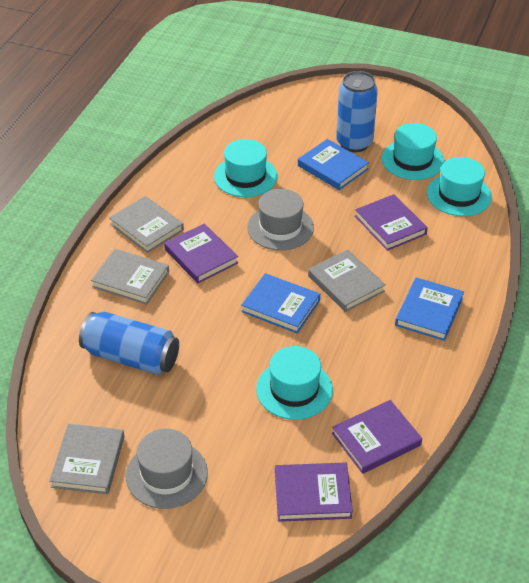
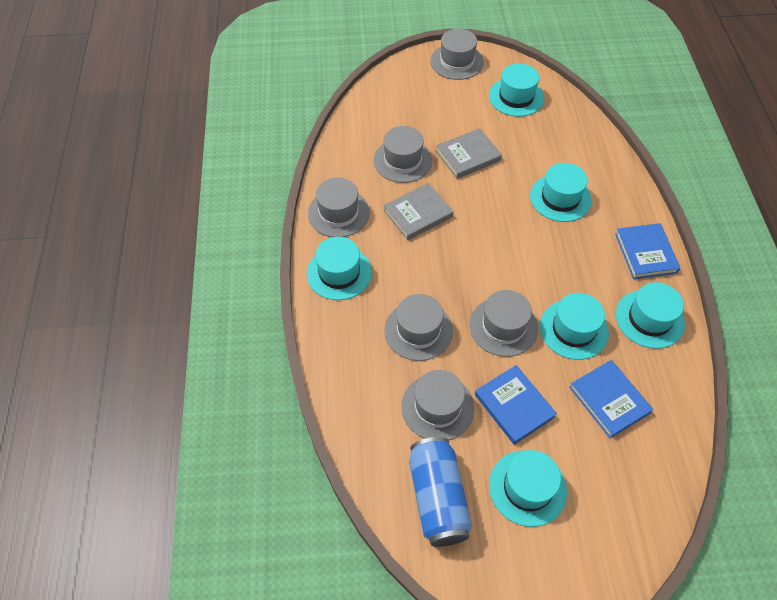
blue can: 2 -> 1
grey book: 4 -> 2
grey hat: 2 -> 6
purple book: 4 -> 0
turquoise hat: 4 -> 6

